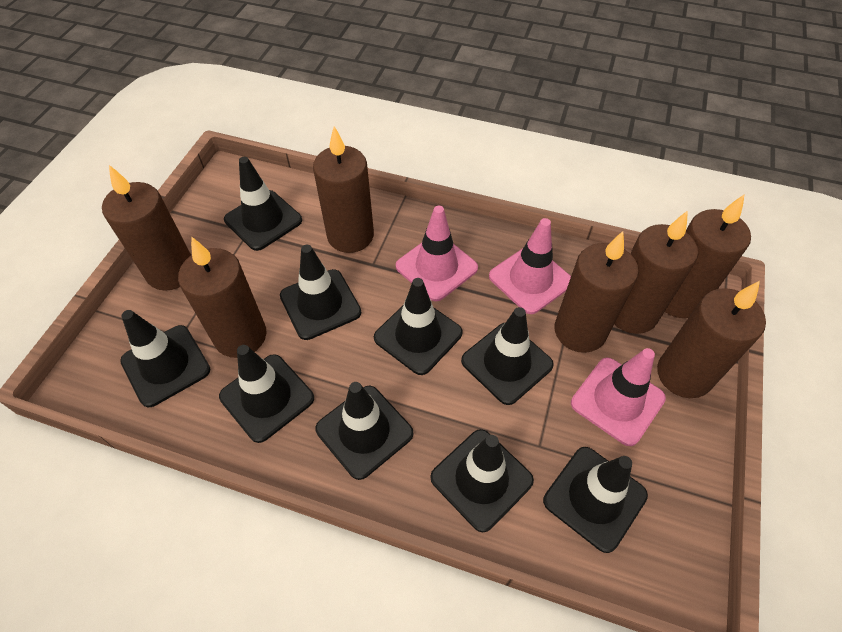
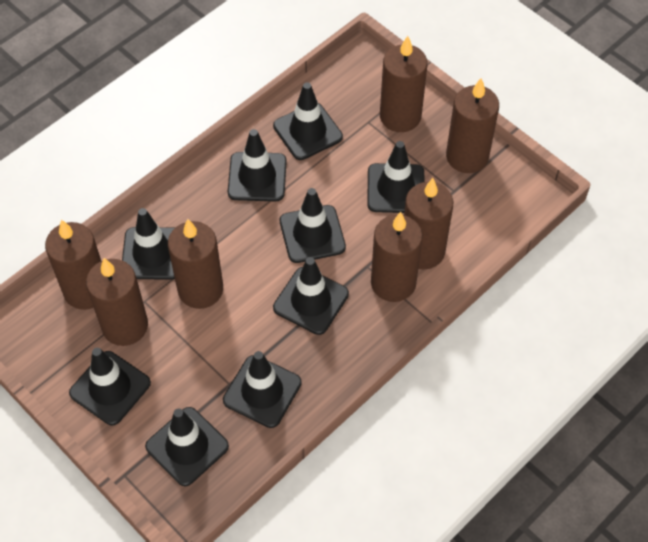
pink traffic cone: 3 -> 0

